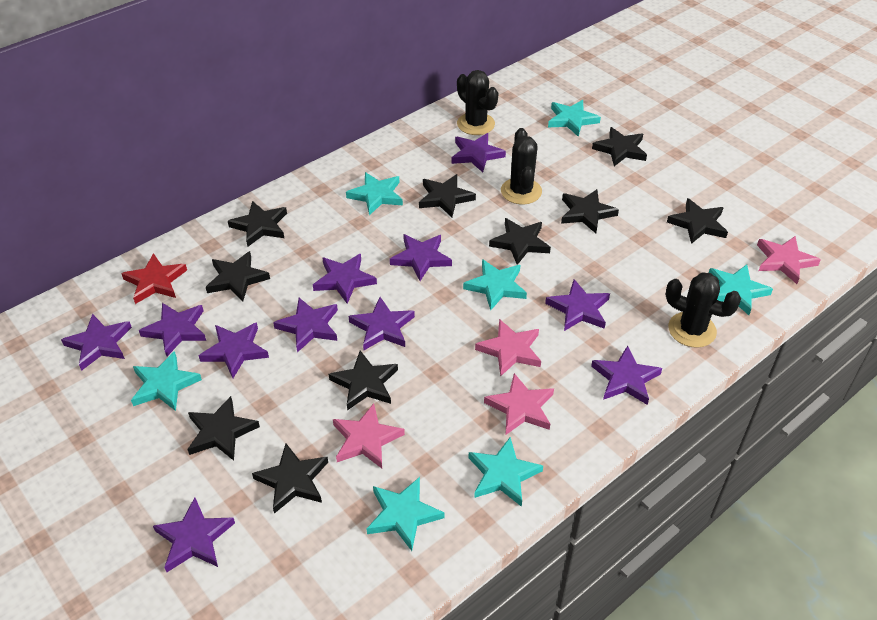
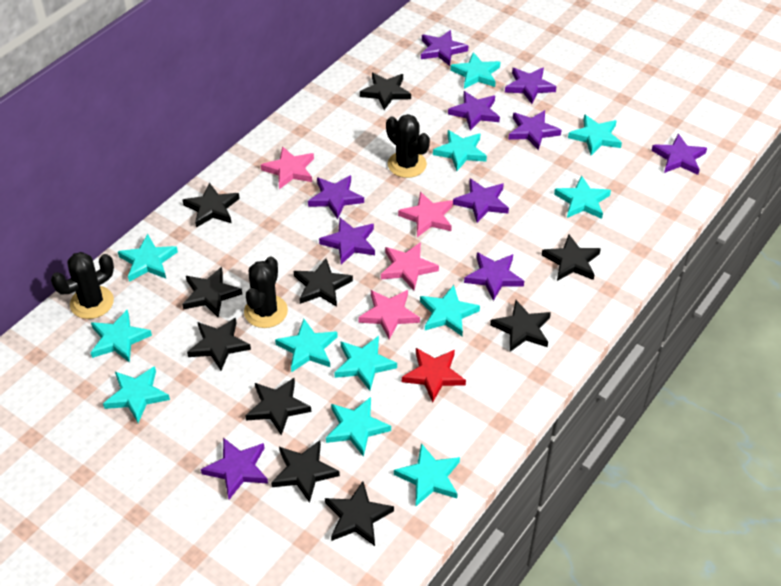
purple star: 11 -> 10
turquoise star: 7 -> 12

